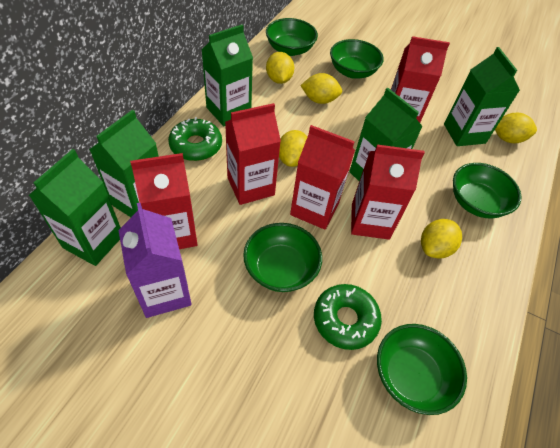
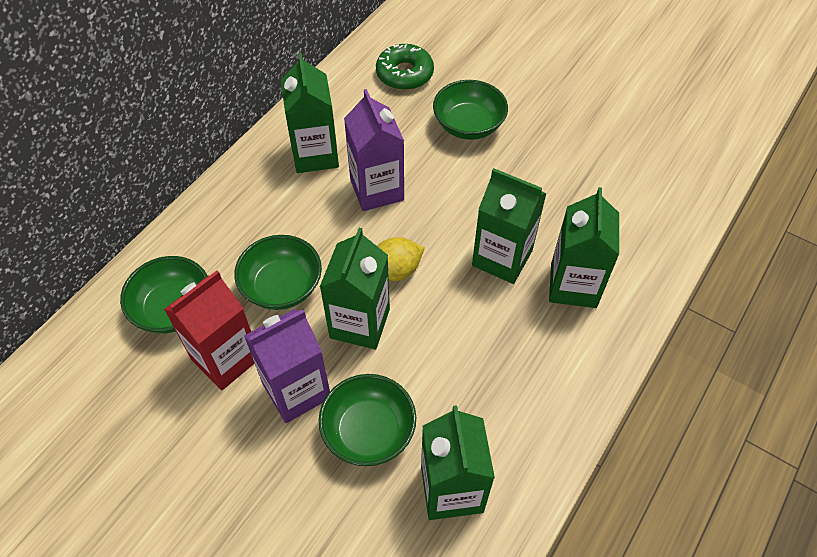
green bowl: 5 -> 4
green donut: 2 -> 1
purple carton: 1 -> 2
red carton: 5 -> 1
yellow lemon: 5 -> 1

